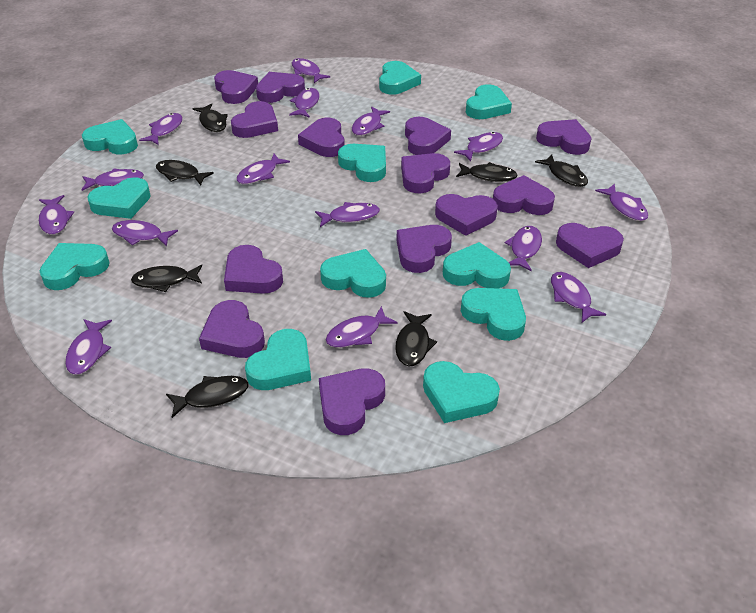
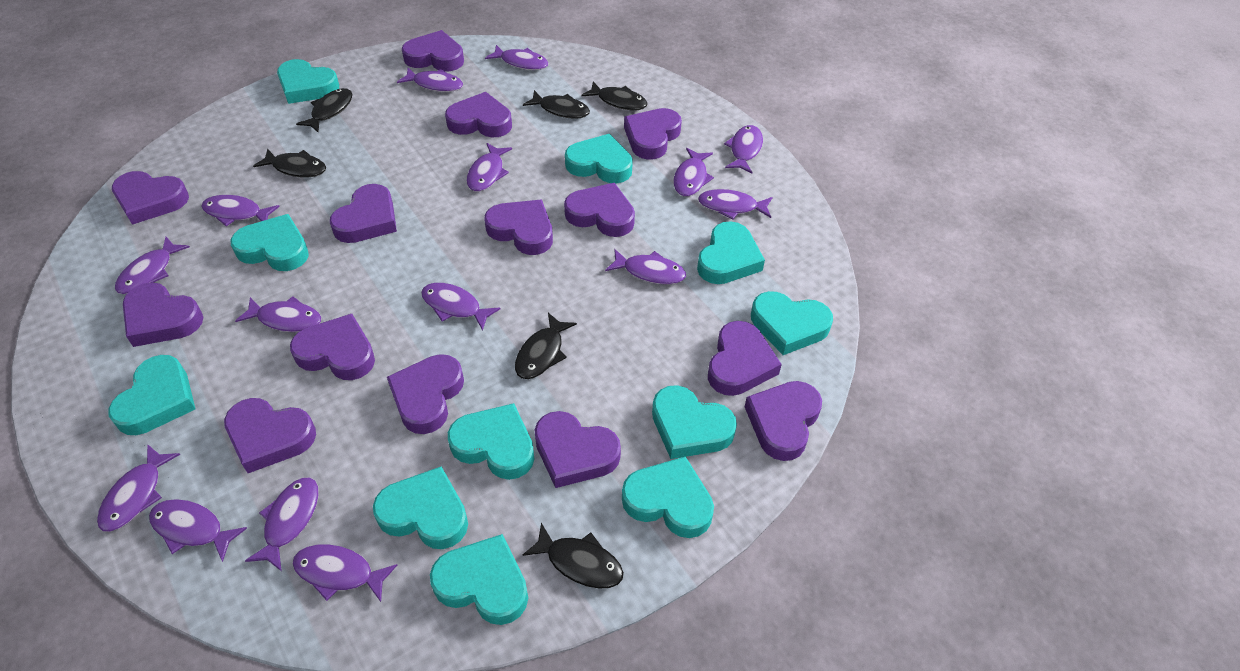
black fish: 7 -> 6

